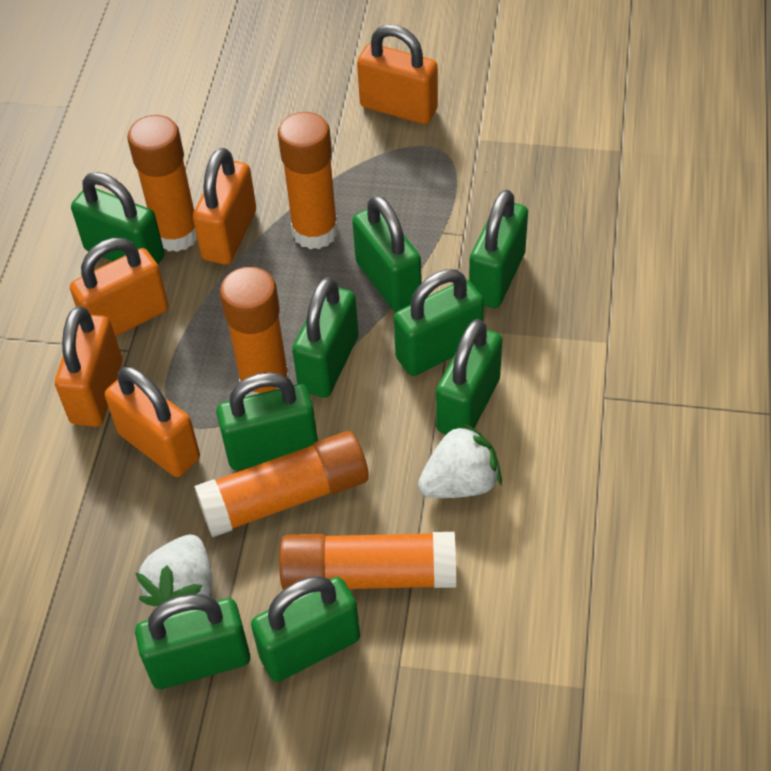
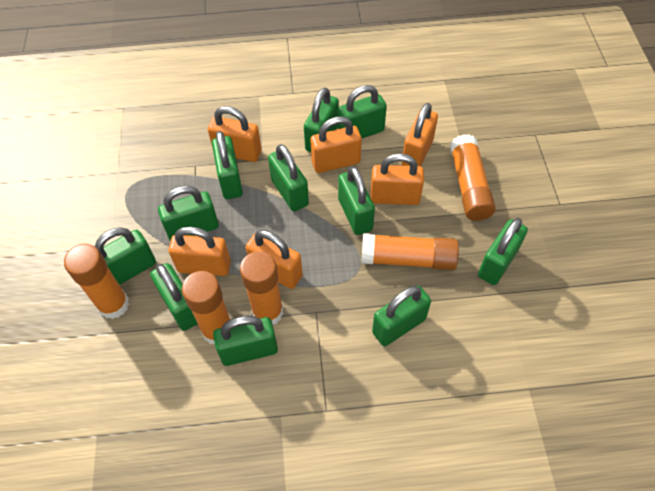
green padlock: 9 -> 11
orange padlock: 5 -> 6
white strawberry: 2 -> 0

